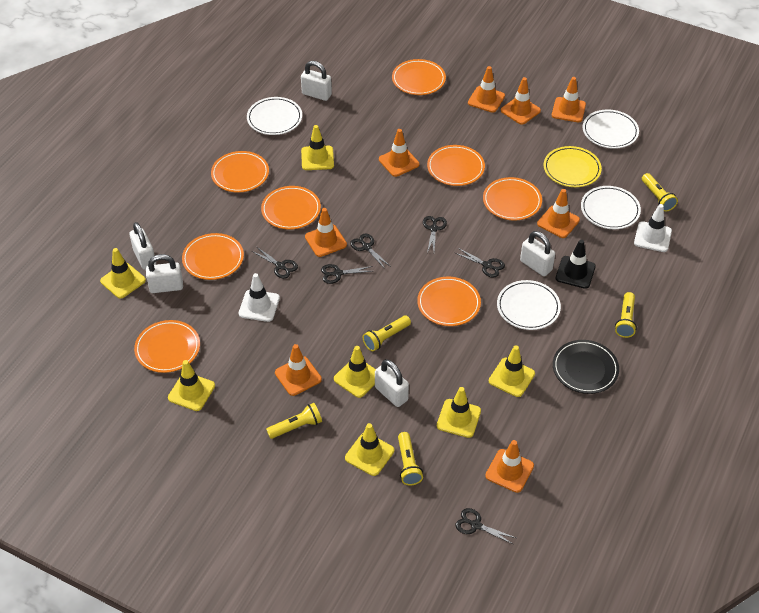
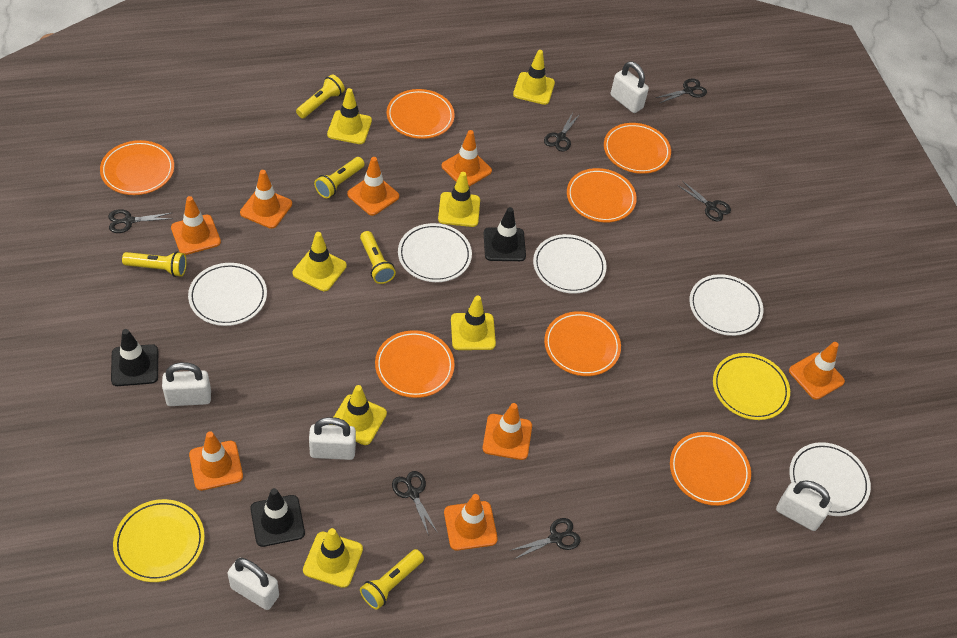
black plate: 1 -> 0
black traffic cone: 1 -> 3
orange plate: 8 -> 7
white plate: 4 -> 5
white traffic cone: 2 -> 0
yellow plate: 1 -> 2

